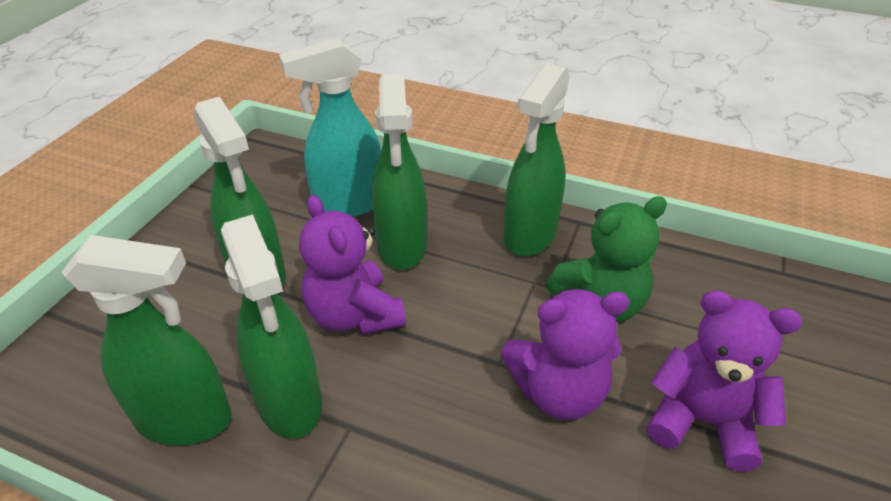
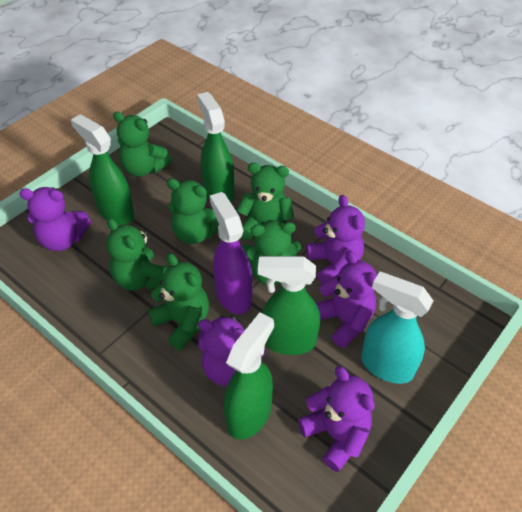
green spray bottle: 5 -> 4
green teddy bear: 1 -> 6
purple spray bottle: 0 -> 1
purple teddy bear: 3 -> 5

